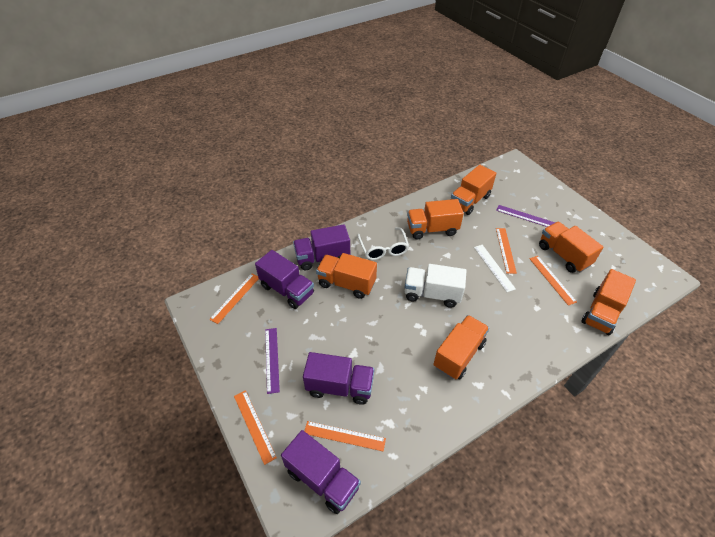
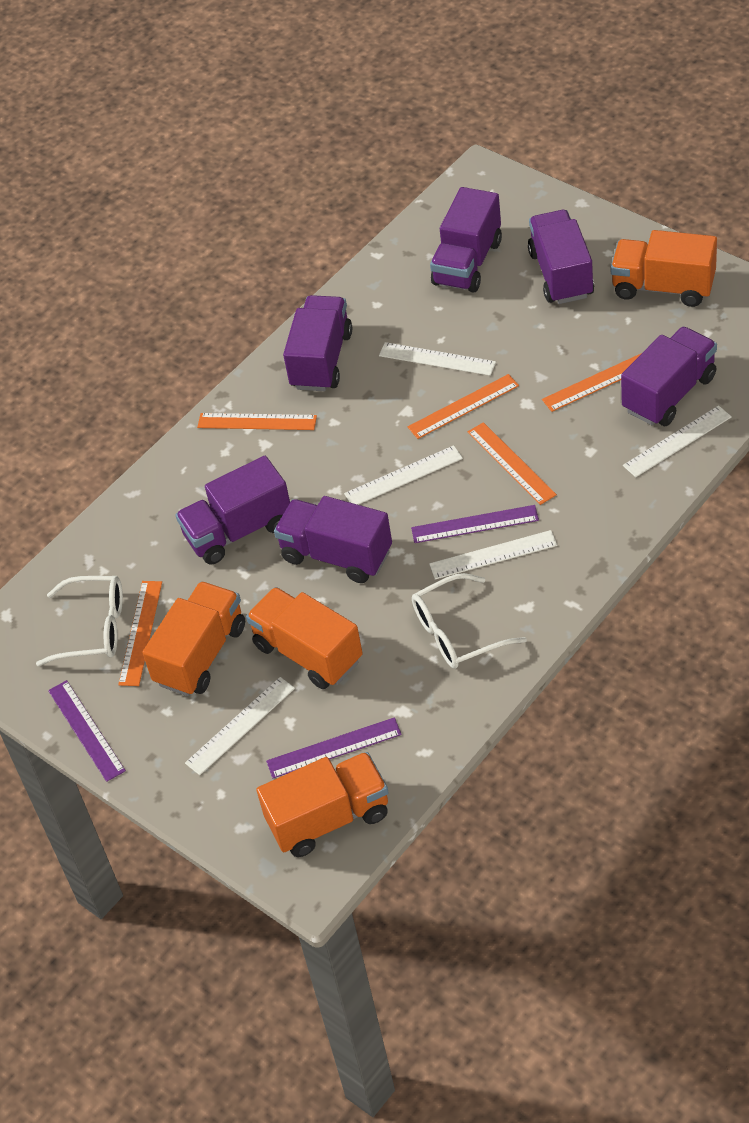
orange truck: 6 -> 4
purple ruler: 2 -> 3
purple truck: 4 -> 6
white glasses: 1 -> 2
white ruler: 1 -> 5
white truck: 1 -> 0

